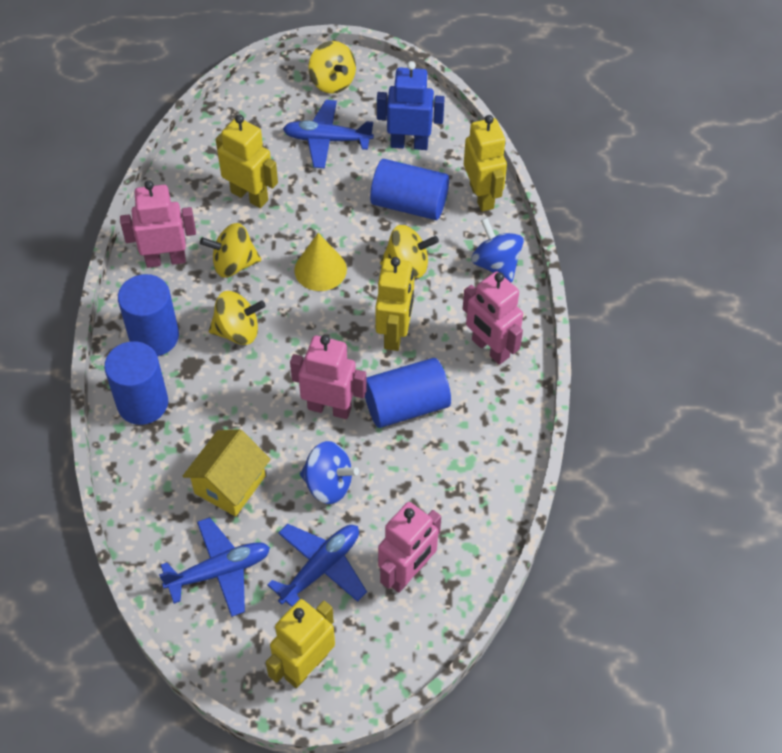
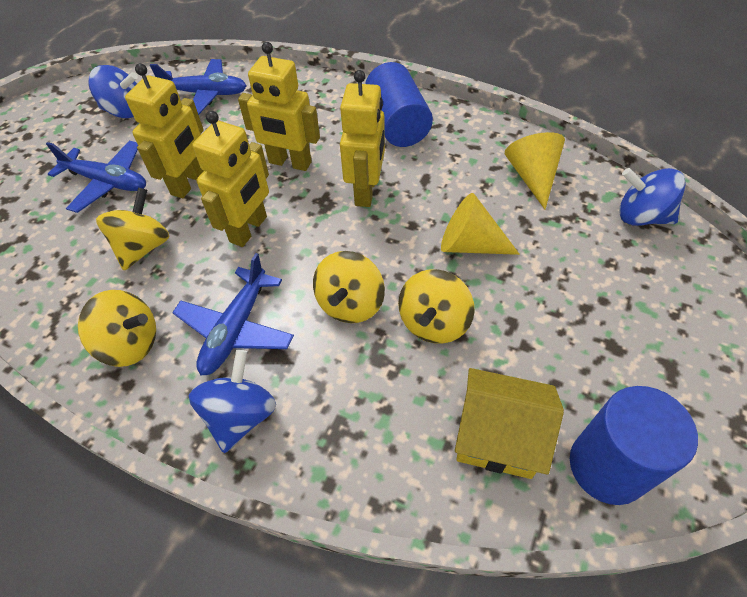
blue cylinder: 4 -> 2
blue robot: 1 -> 0
blue spinning top: 2 -> 3
pink robot: 4 -> 0
yellow cone: 1 -> 2

